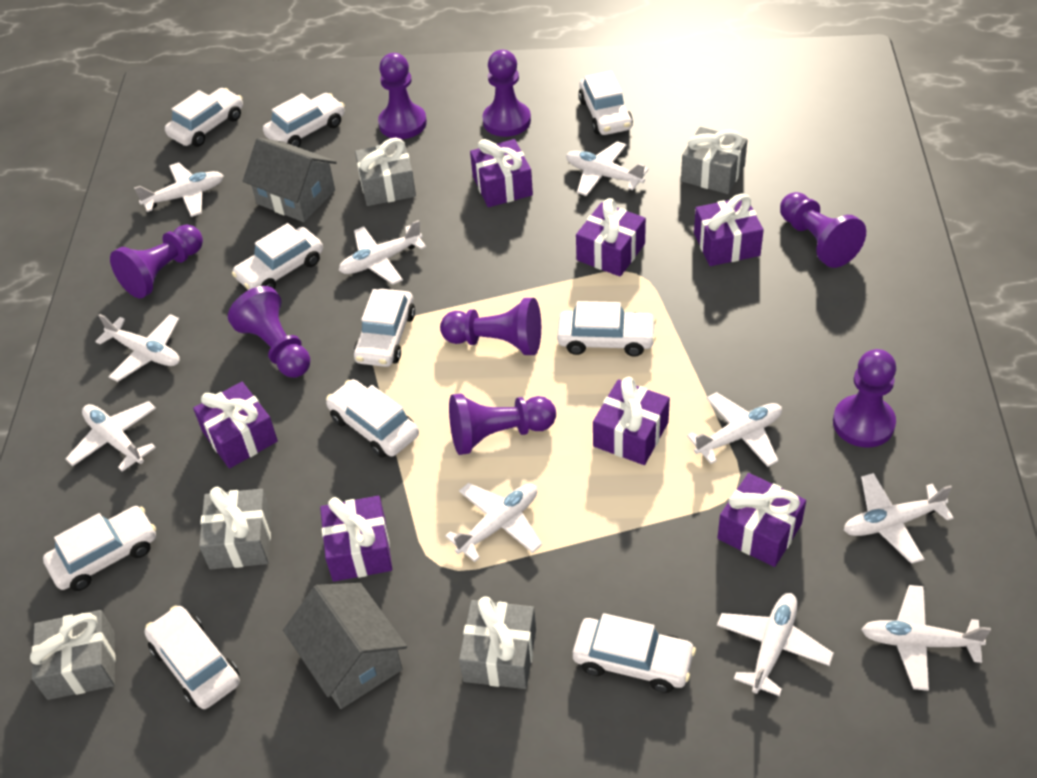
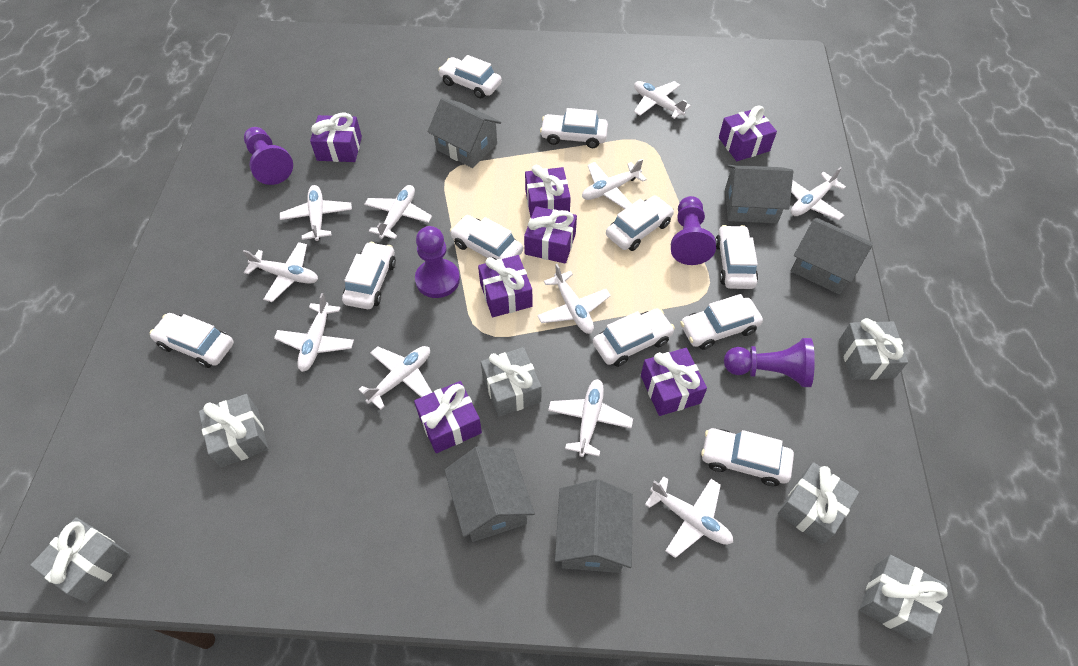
grey gift: 5 -> 6
grey house: 2 -> 5
purple pawn: 8 -> 4
white plane: 10 -> 11

